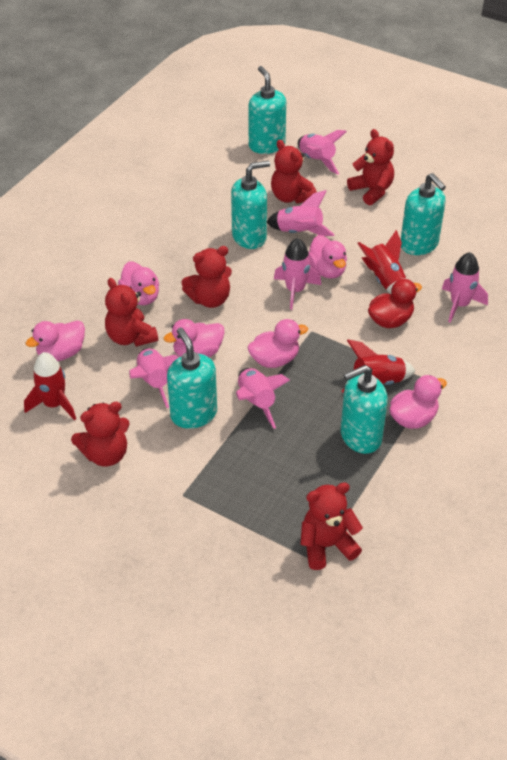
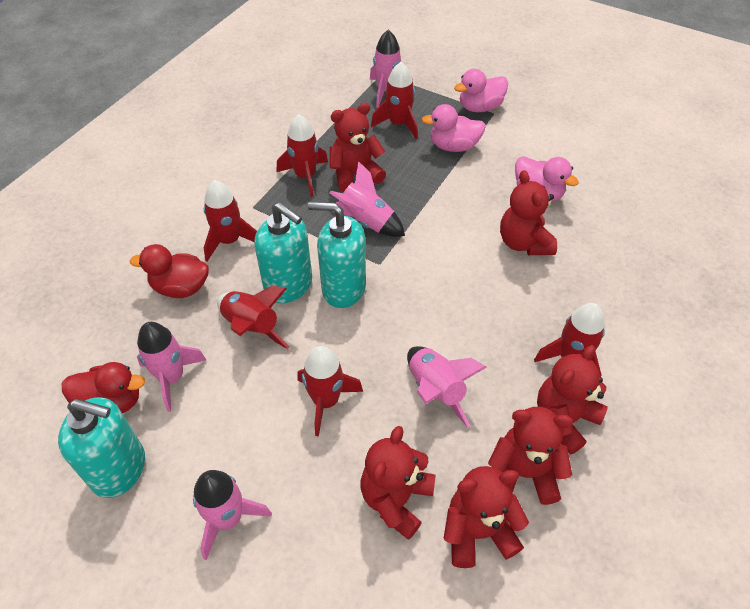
pink duck: 6 -> 3
pink rocket: 6 -> 5
red duck: 1 -> 2
red rocket: 3 -> 6
turquoise soap dispenser: 5 -> 3

